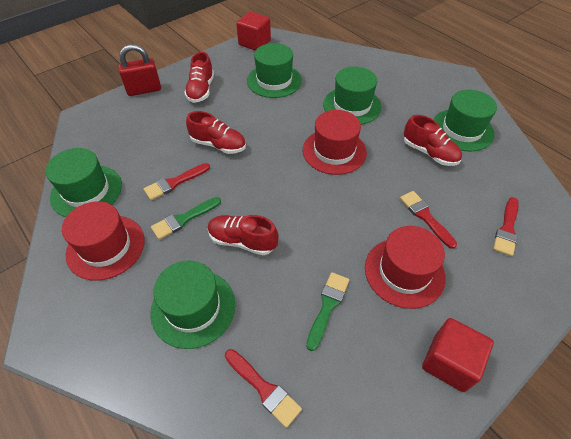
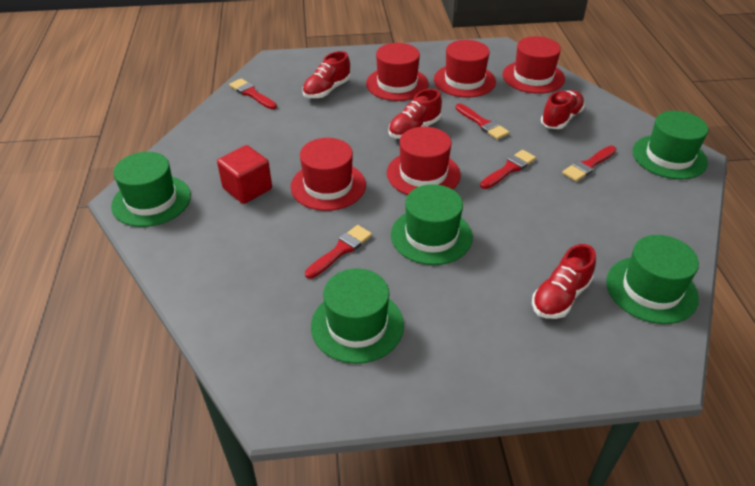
green brush: 2 -> 0
red brush: 4 -> 5
red cube: 2 -> 1
red hat: 3 -> 5
red padlock: 1 -> 0

